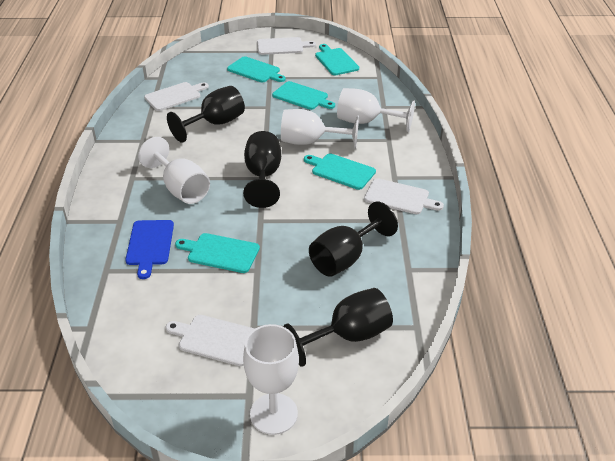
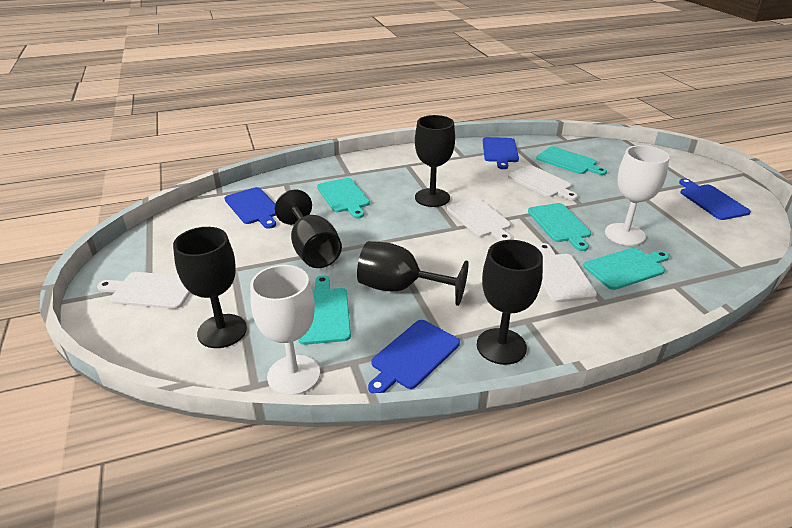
black goblet: 4 -> 5
blue cutting board: 1 -> 4
white goblet: 4 -> 2

